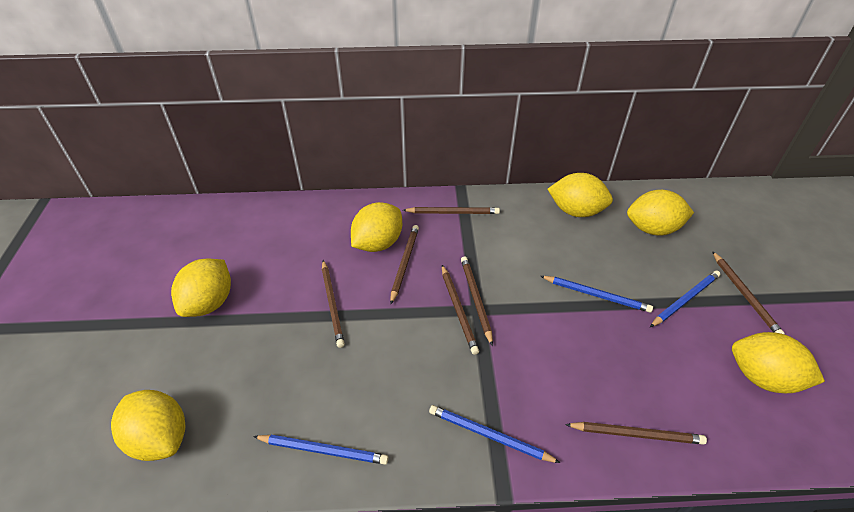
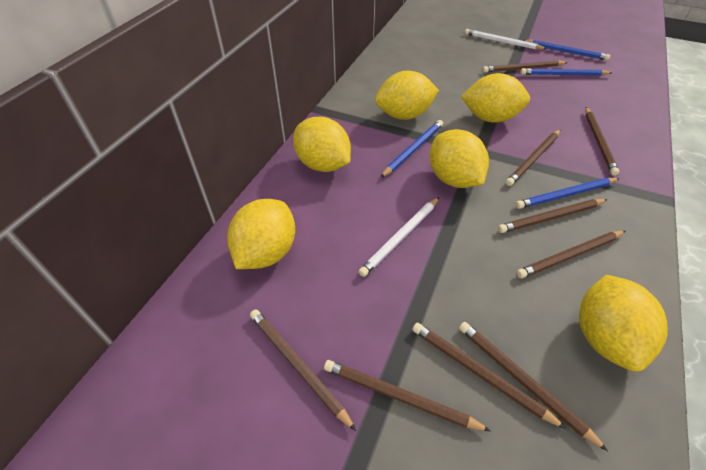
brown pencil: 7 -> 9
white pencil: 0 -> 2

